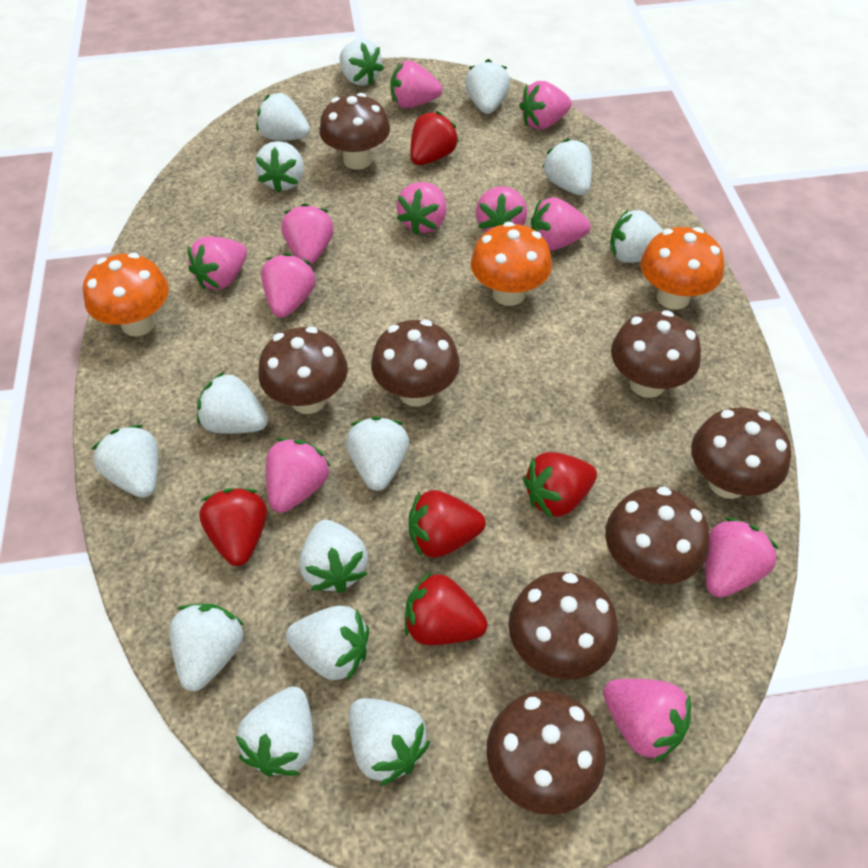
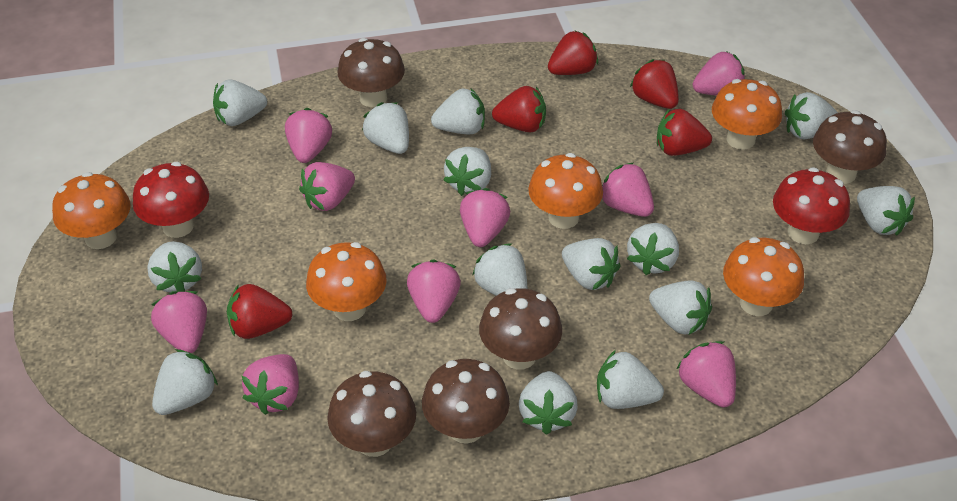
brown mushroom: 8 -> 5
orange mushroom: 3 -> 5
pink strawberry: 11 -> 9
red mushroom: 0 -> 2

